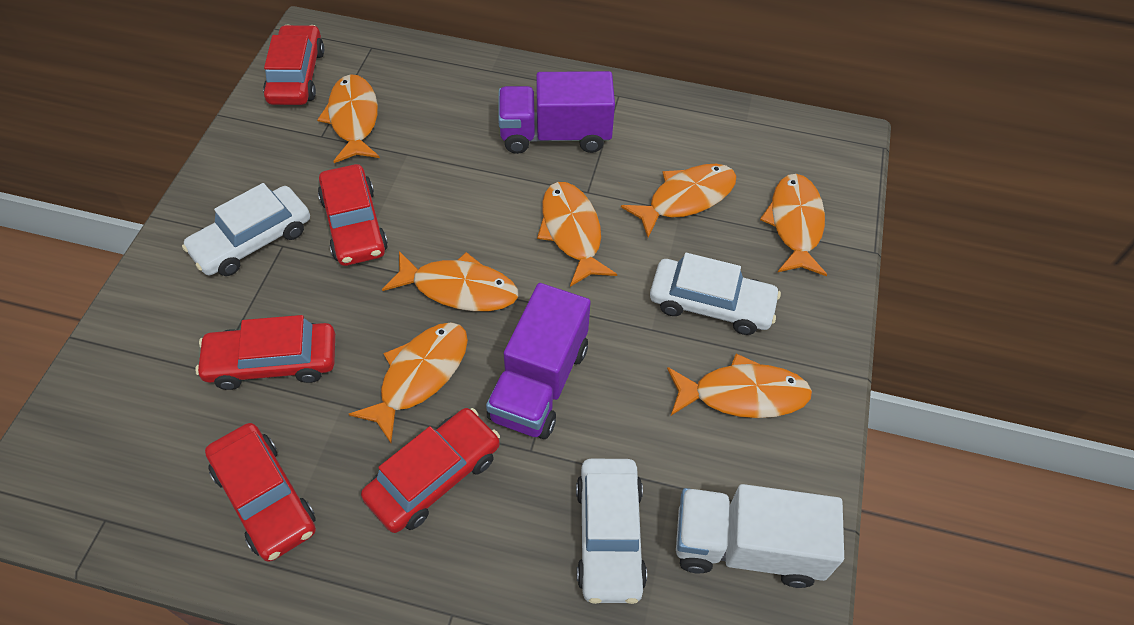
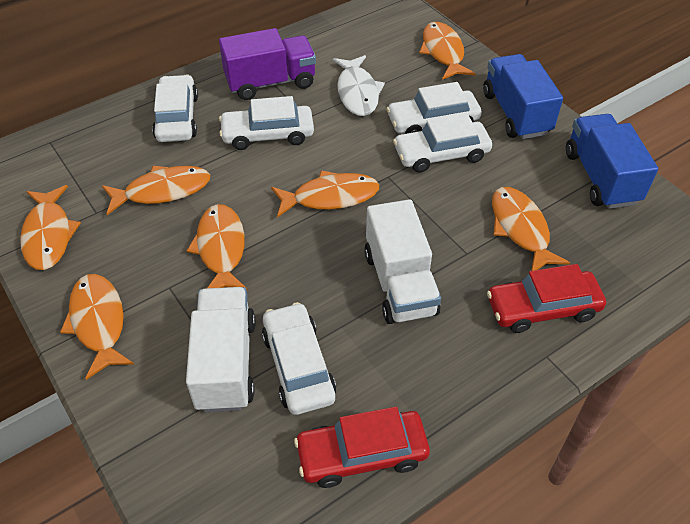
blue truck: 0 -> 2
purple truck: 2 -> 1
red car: 5 -> 2
white car: 3 -> 5
white fish: 0 -> 1
white truck: 1 -> 2

